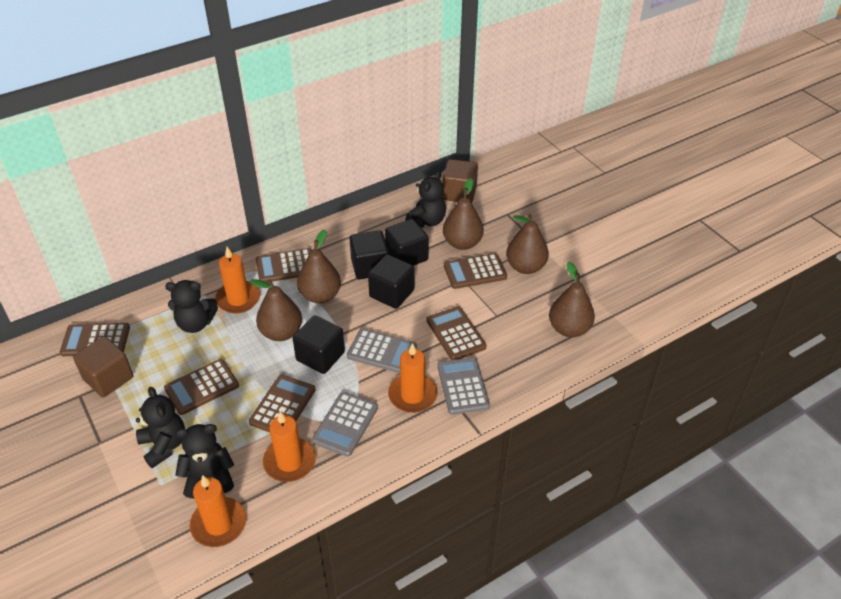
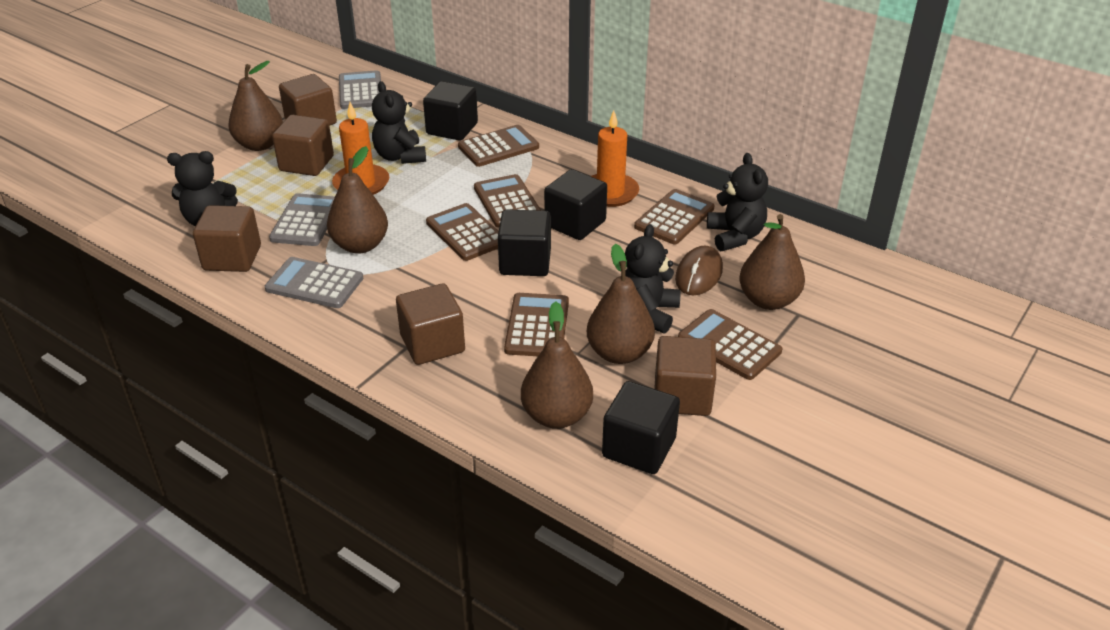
brown cube: 2 -> 5
brown mouse: 0 -> 1
orange candle: 4 -> 2

